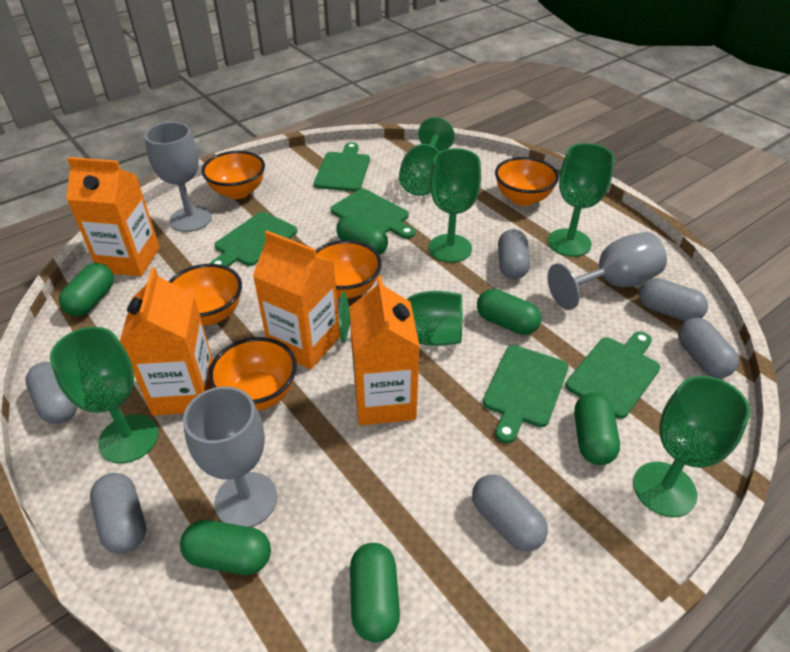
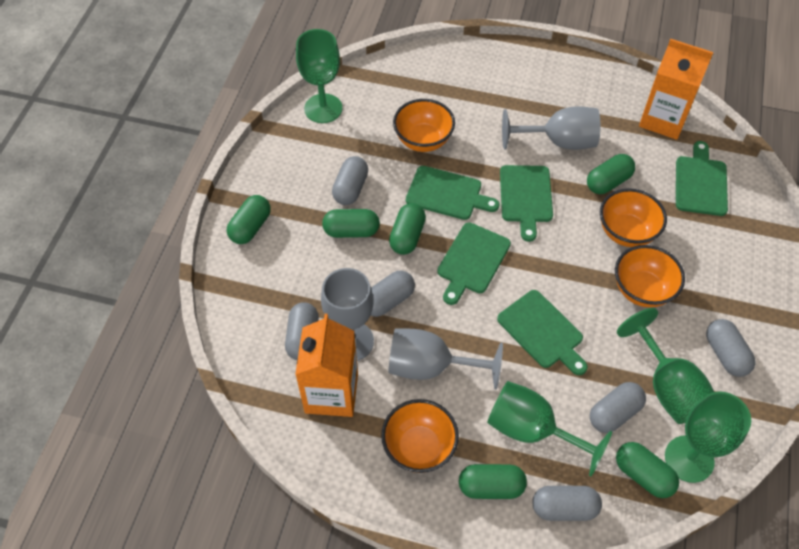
green goblet: 6 -> 4
orange bowl: 5 -> 4
orange carton: 4 -> 2

